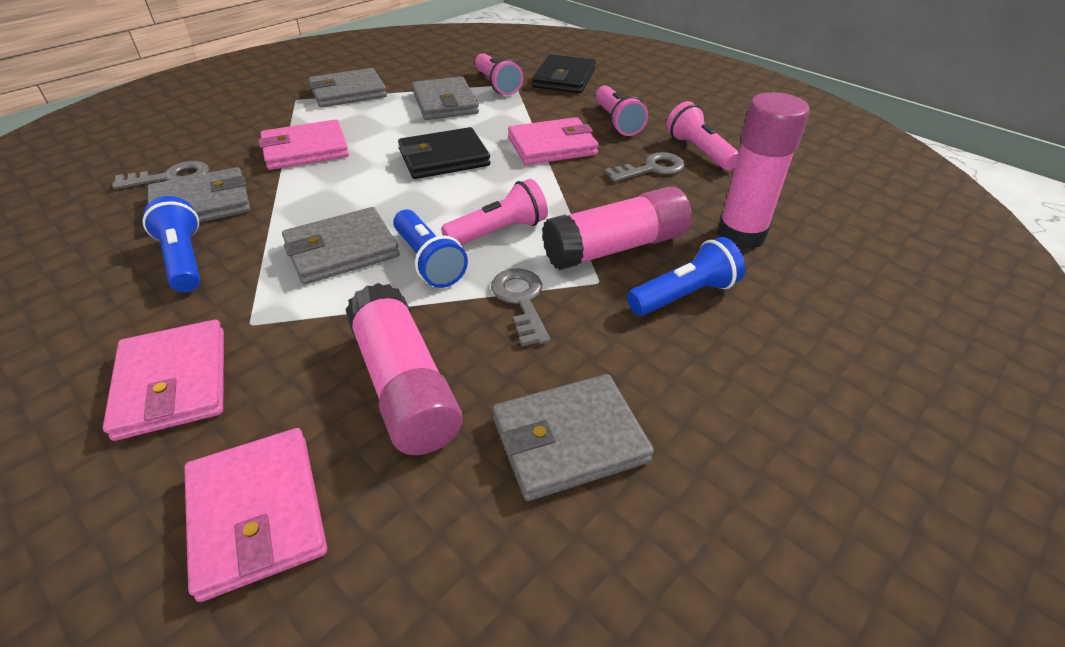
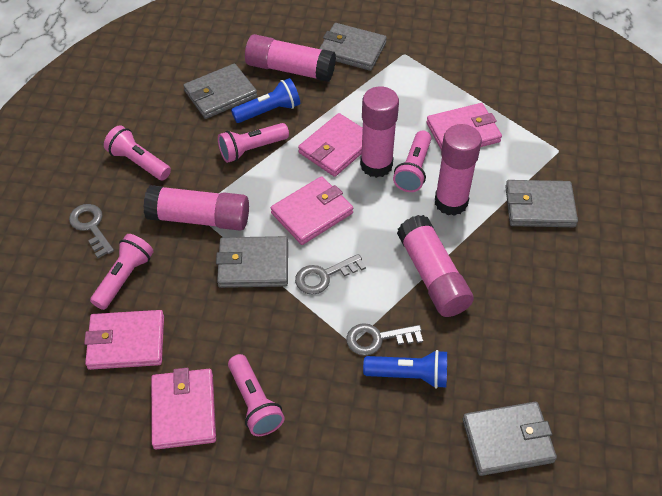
black wallet: 2 -> 0
blue flashlight: 3 -> 2
pink flashlight: 4 -> 5
pink glue stick: 3 -> 5
pink wallet: 4 -> 5

